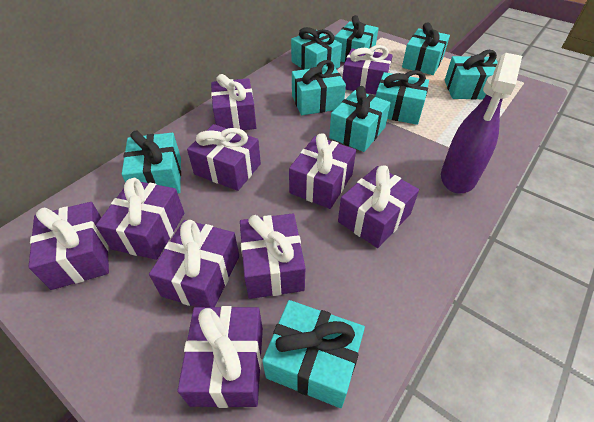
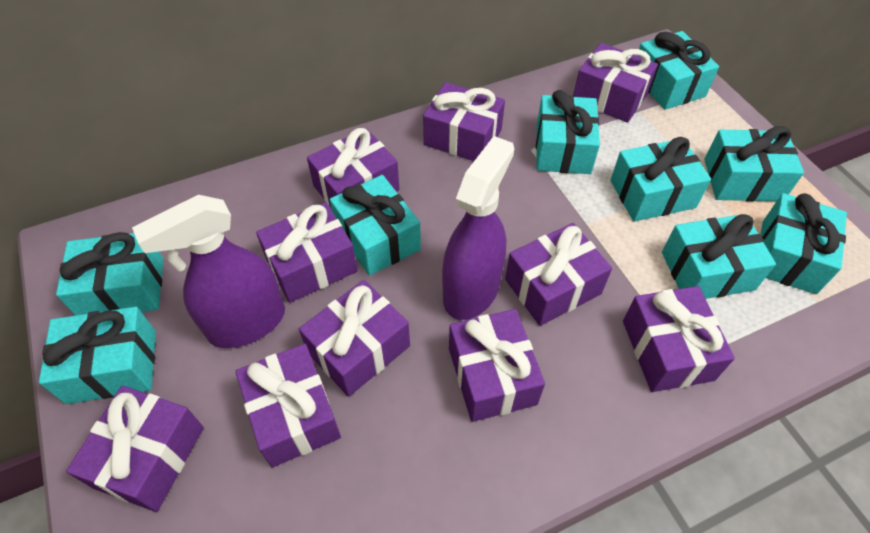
purple spray bottle: 1 -> 2

